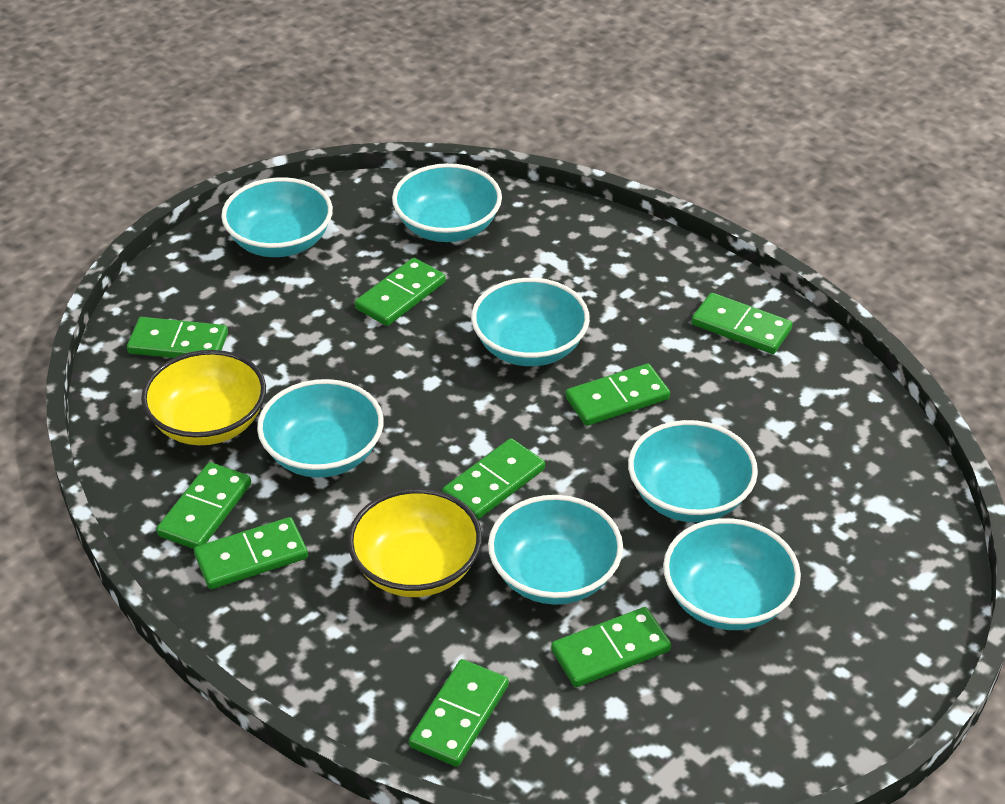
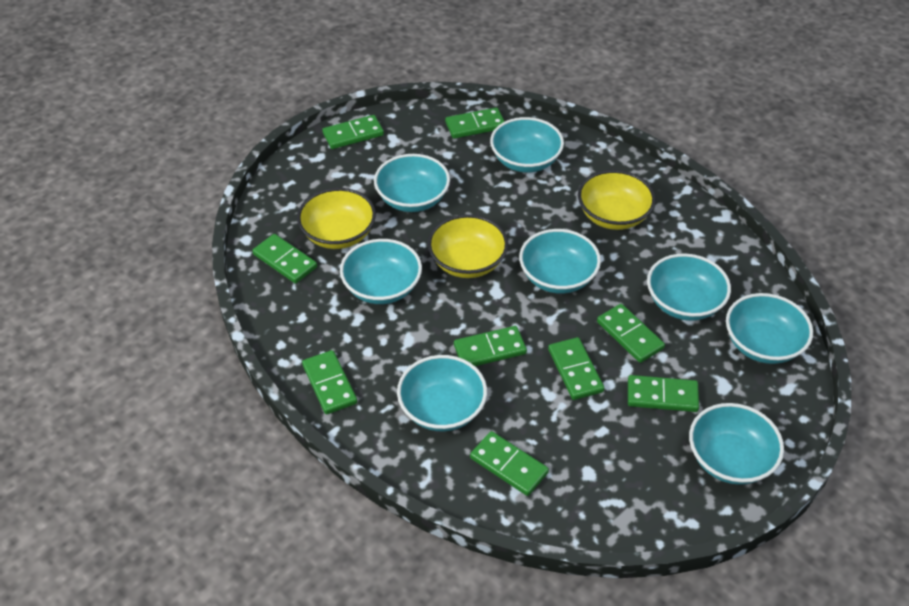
turquoise bowl: 7 -> 8
yellow bowl: 2 -> 3

